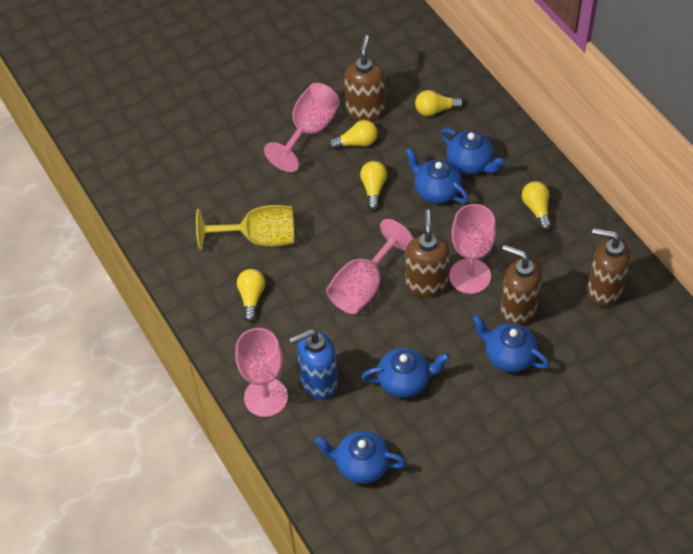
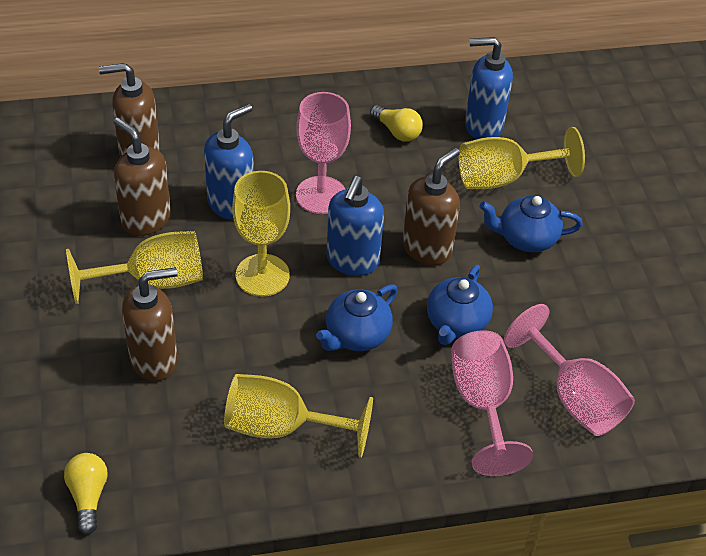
blue soap dispenser: 1 -> 3
blue teapot: 5 -> 3
pink goblet: 4 -> 3
yellow goblet: 1 -> 4
yellow light bulb: 5 -> 2

